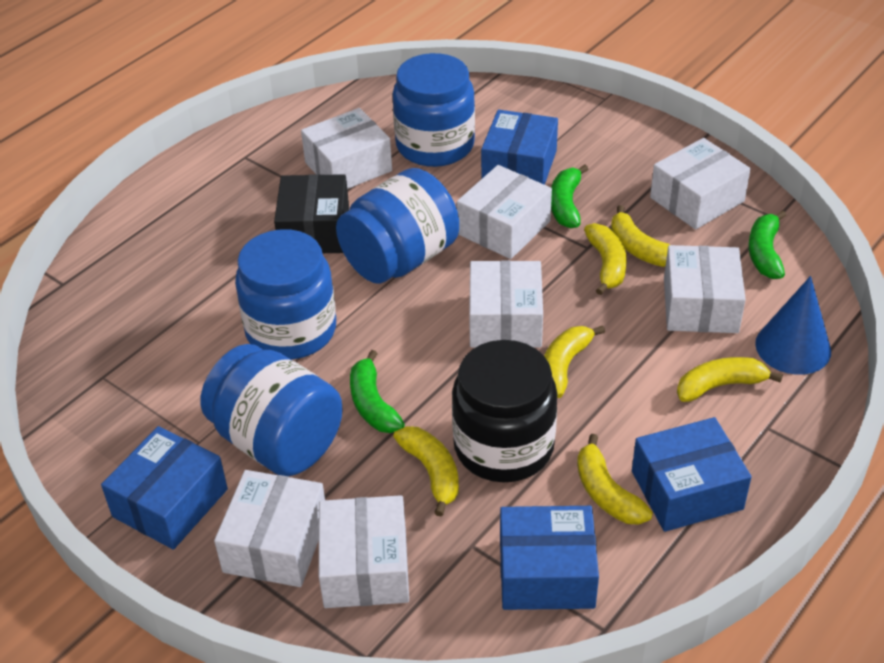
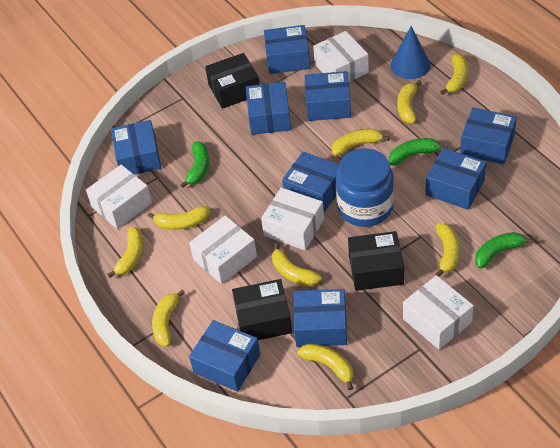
black box: 1 -> 3
black jar: 1 -> 0
blue box: 4 -> 9
blue jar: 4 -> 1
white box: 7 -> 5
yellow banana: 6 -> 9

